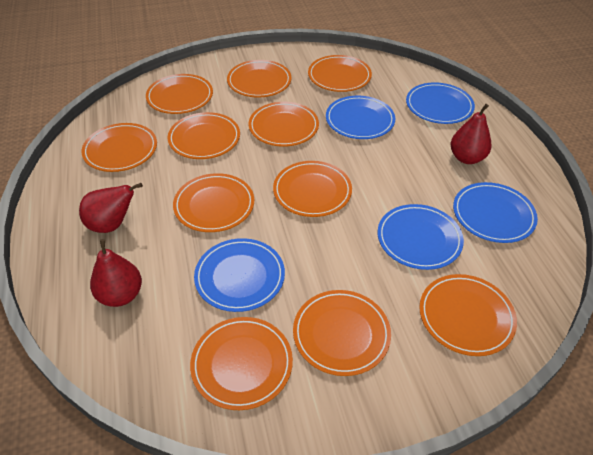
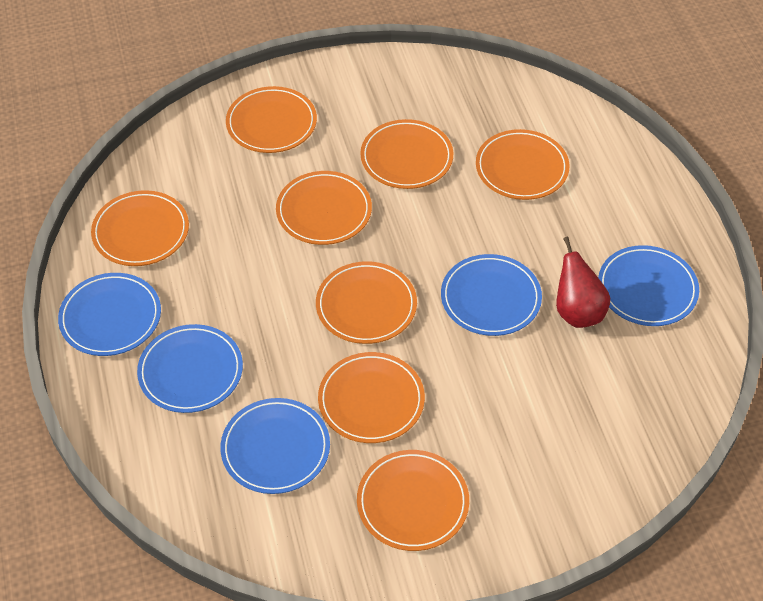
orange plate: 11 -> 8
red pear: 3 -> 1

